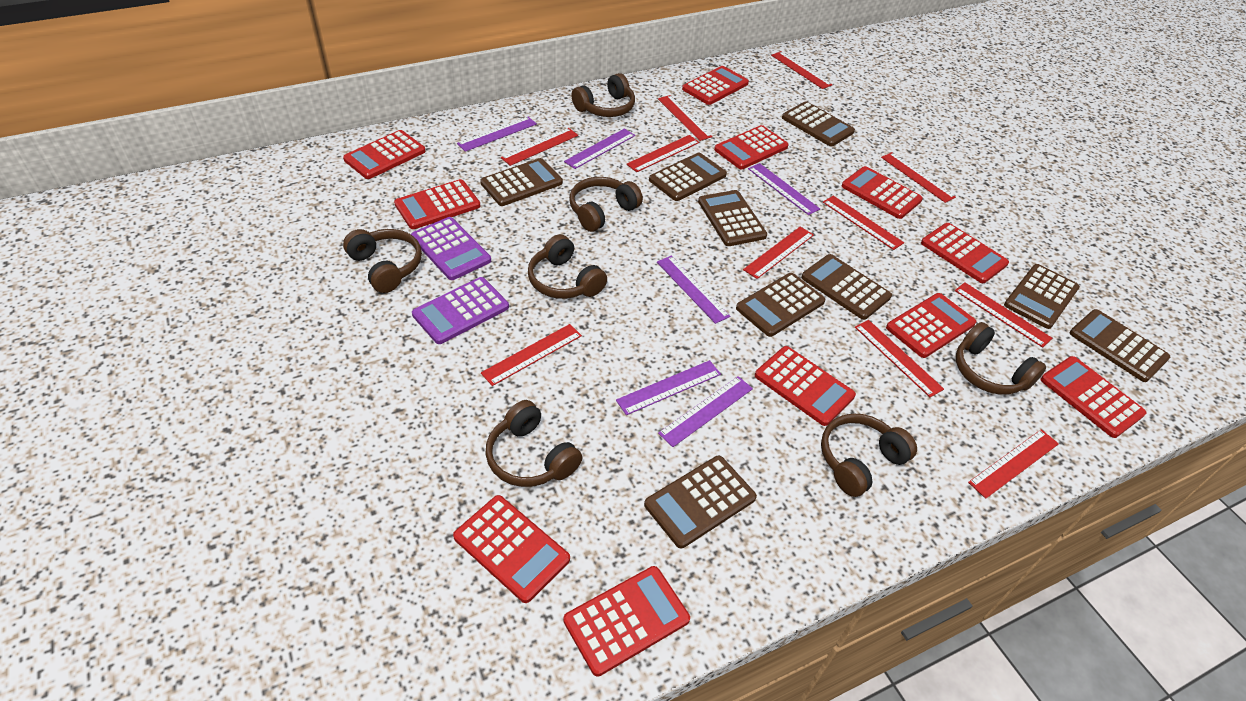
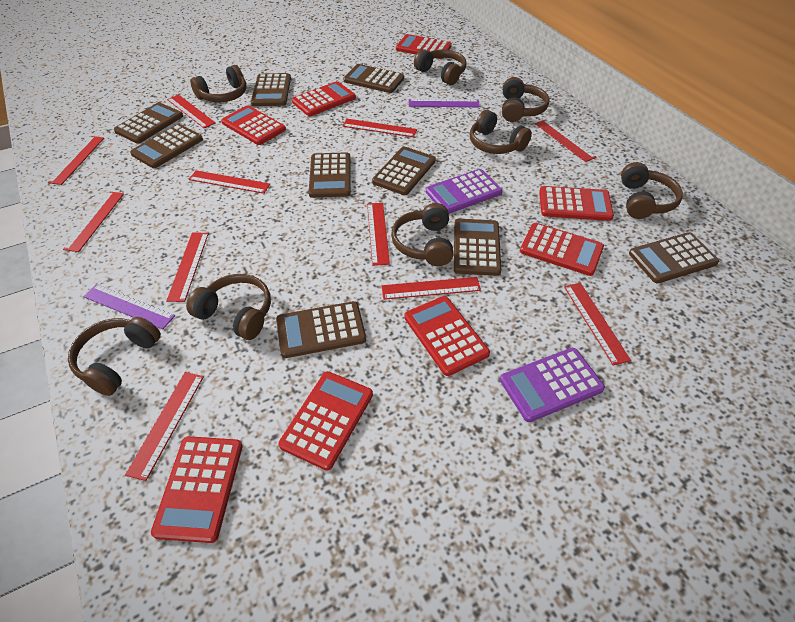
brown headphones: 7 -> 8
purple ruler: 6 -> 2
red calculator: 11 -> 8

